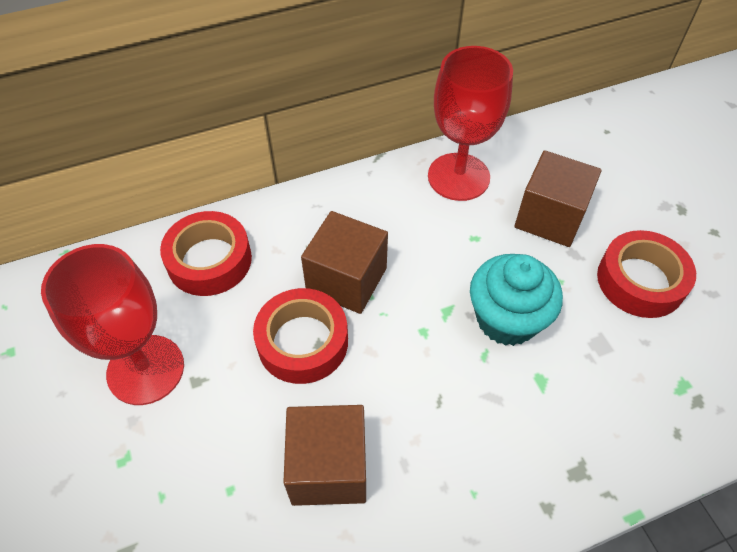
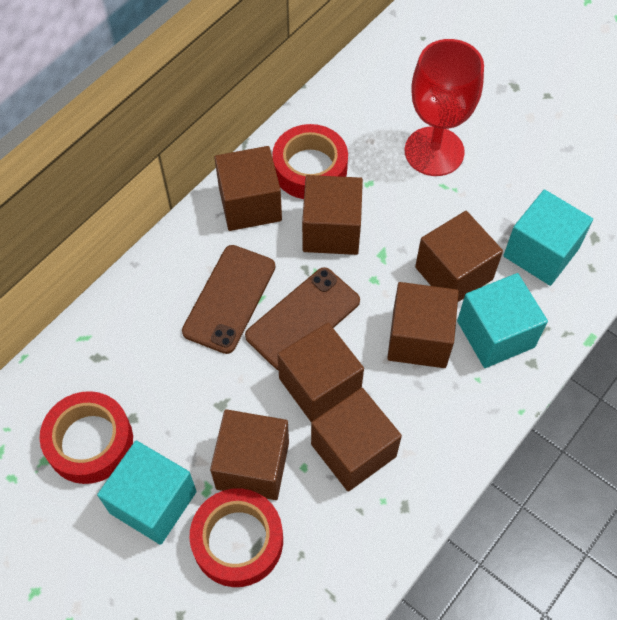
brown cube: 3 -> 7
brown phone: 0 -> 2
red goblet: 2 -> 1
turquoise cube: 0 -> 3
turquoise cupcake: 1 -> 0

